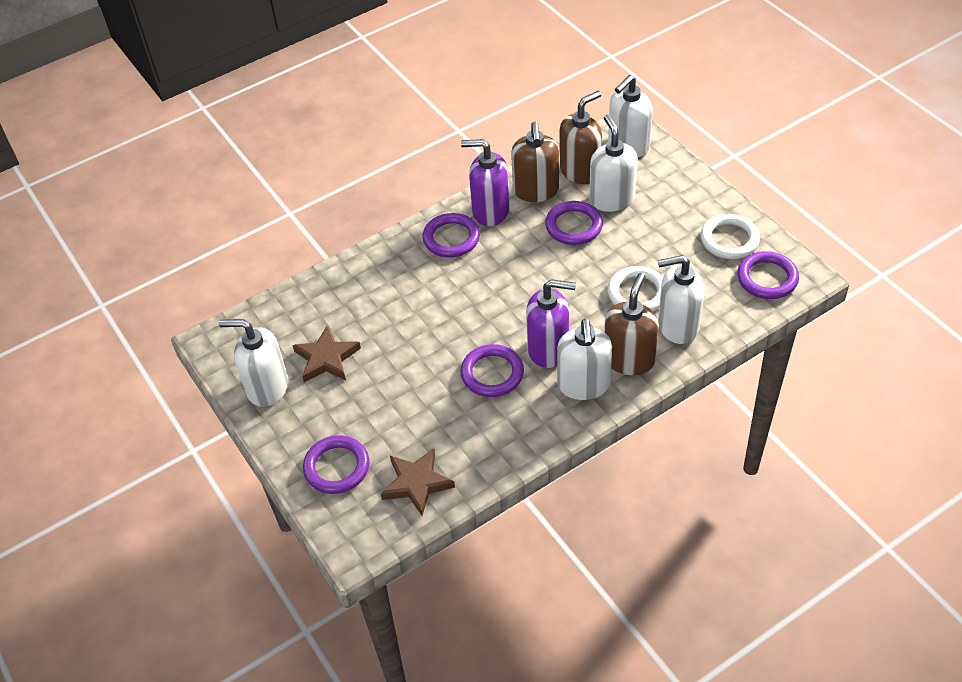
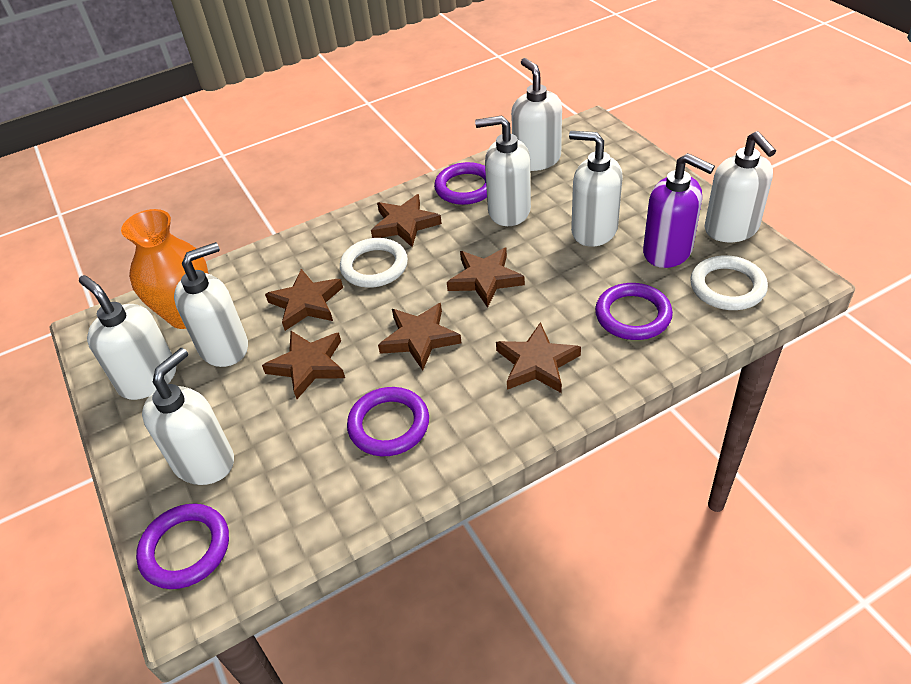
brown soap dispenser: 3 -> 0
brown star: 2 -> 6
orange vase: 0 -> 1
purple ring: 5 -> 4
purple soap dispenser: 2 -> 1
white soap dispenser: 5 -> 7

